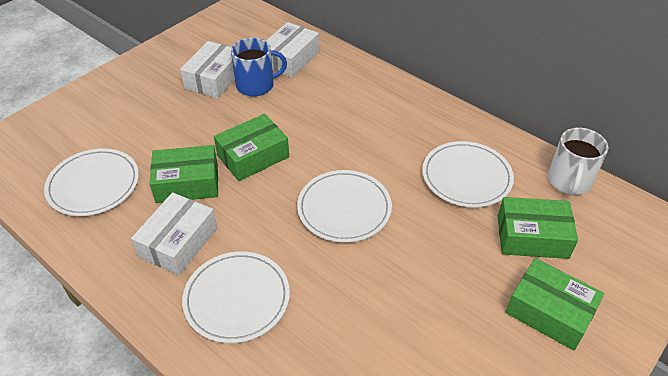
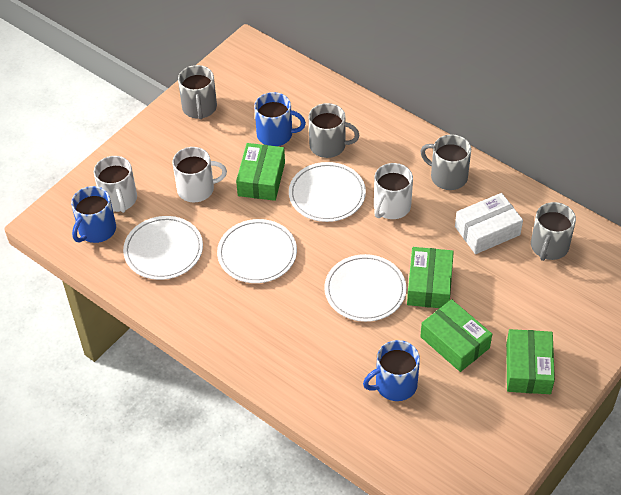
blue mug: 1 -> 3
grey mug: 0 -> 4
white box: 3 -> 1
white mug: 1 -> 3

